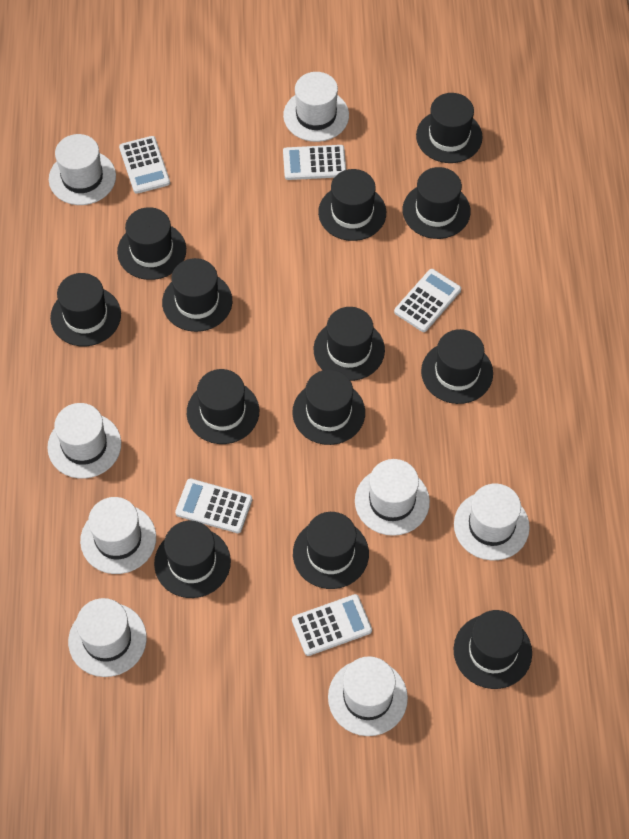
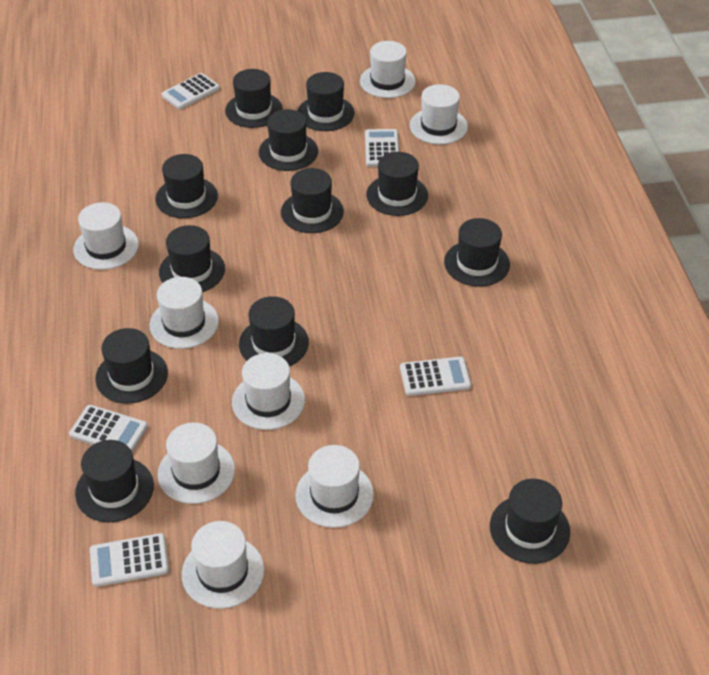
black hat: 13 -> 12

